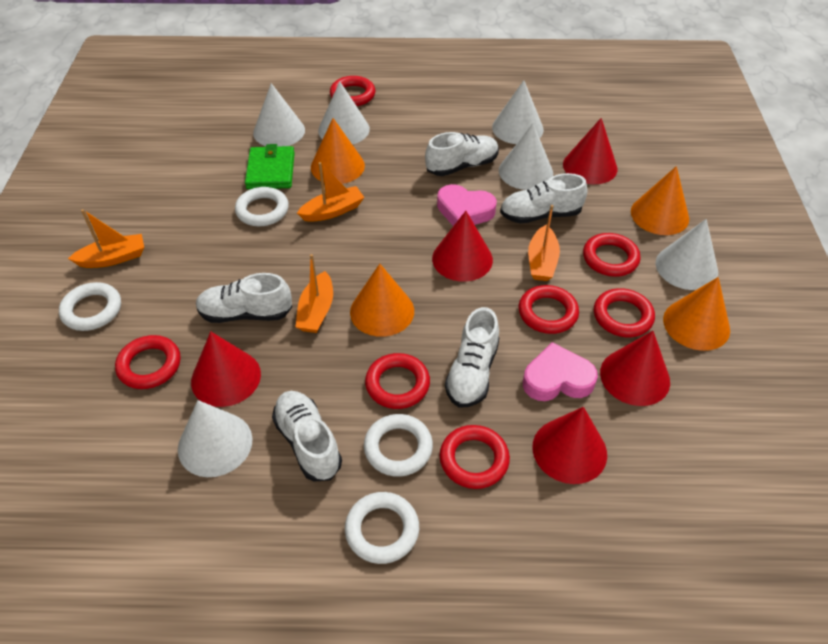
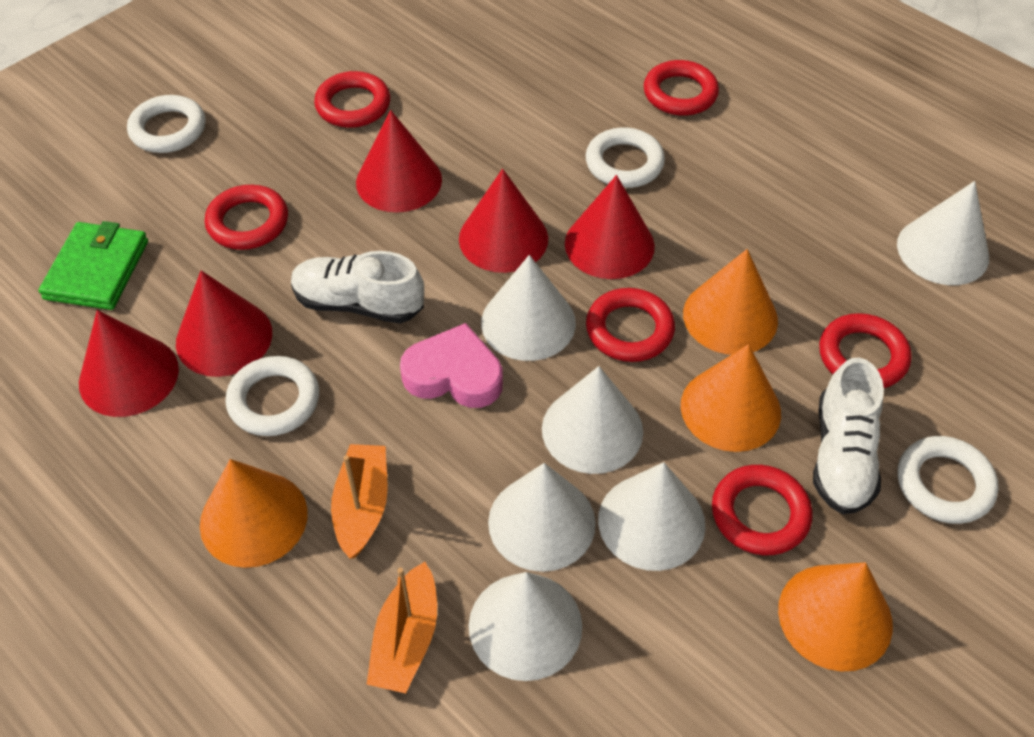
orange boat: 4 -> 2
pink heart: 2 -> 1
red ring: 7 -> 6
white shoe: 5 -> 2

